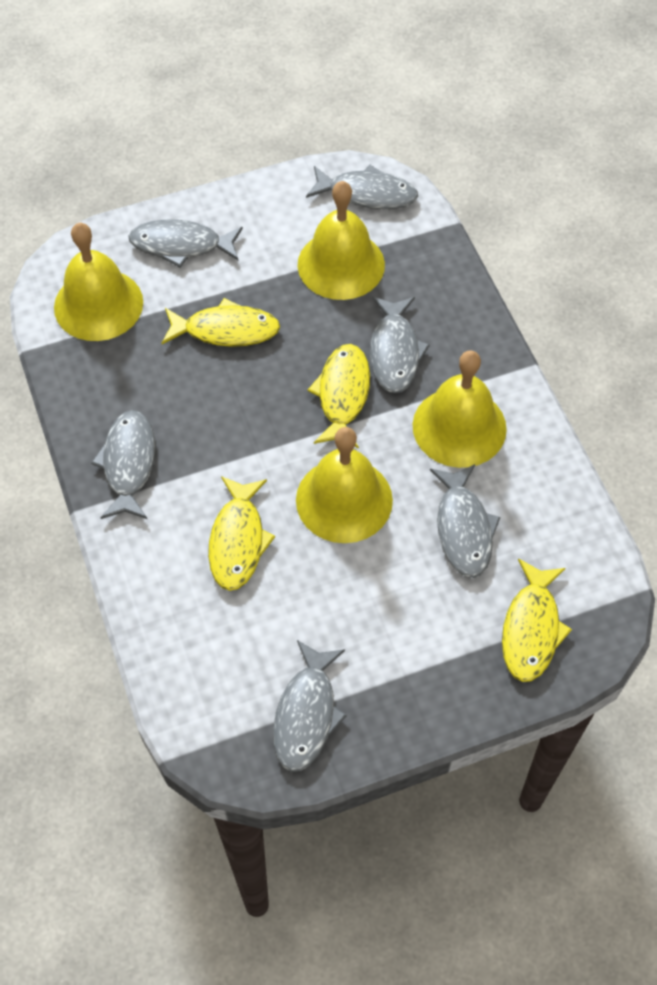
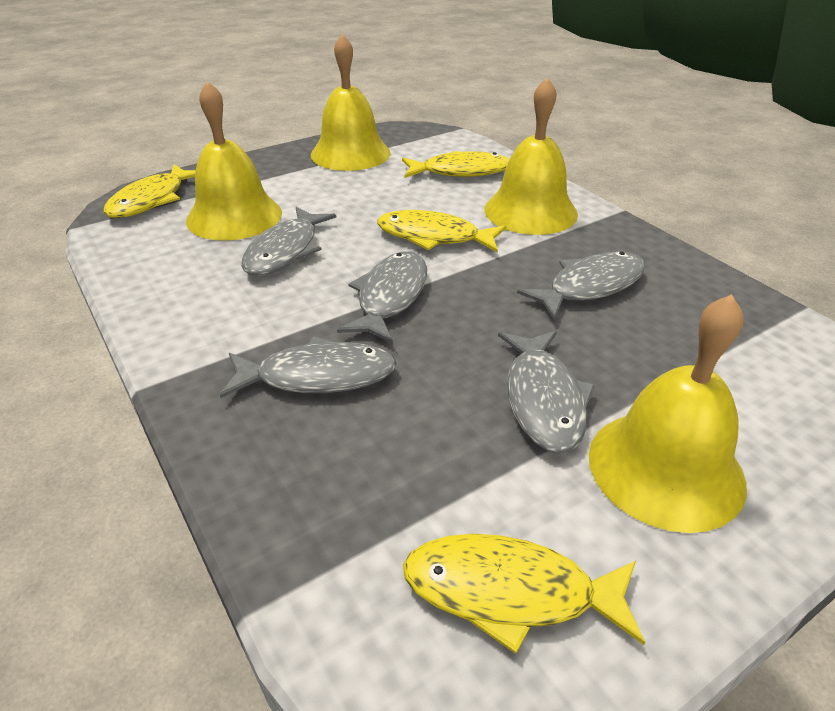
grey fish: 6 -> 5

